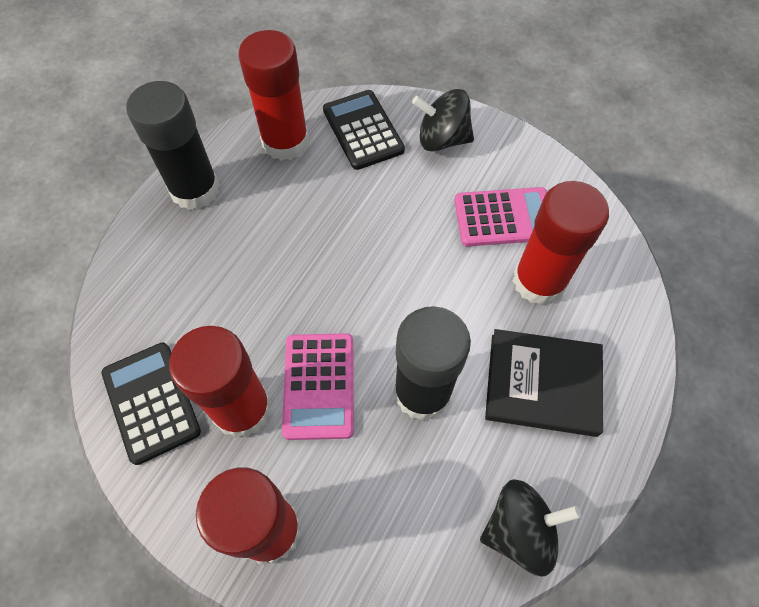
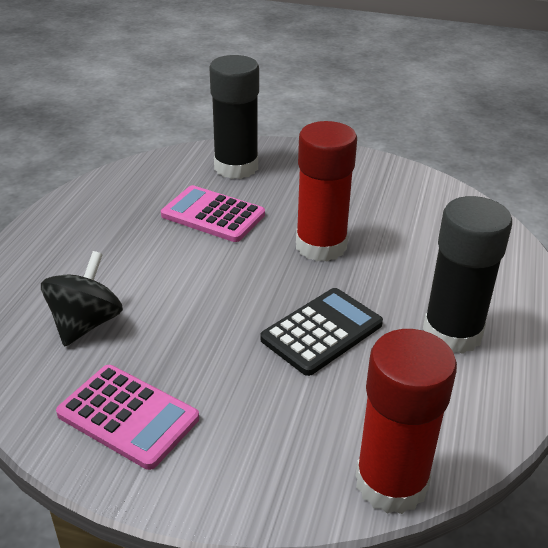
black book: 1 -> 0
black calculator: 2 -> 1
black spinning top: 2 -> 1
red glue stick: 4 -> 2

